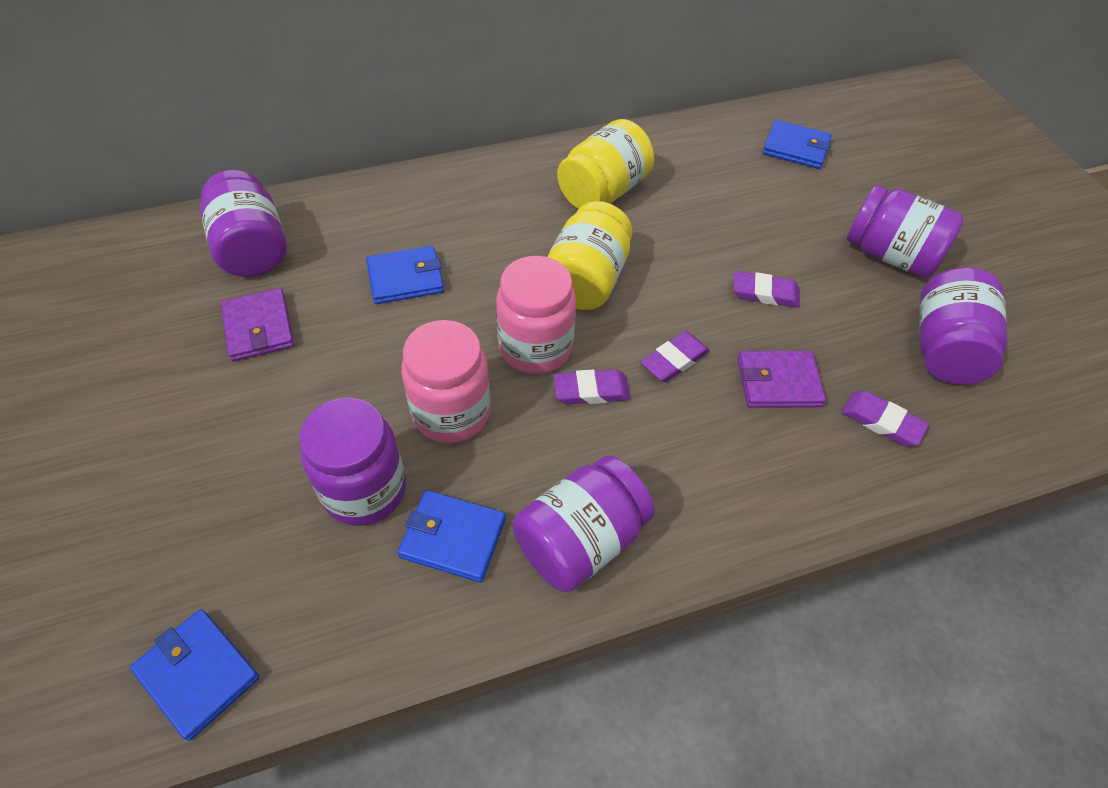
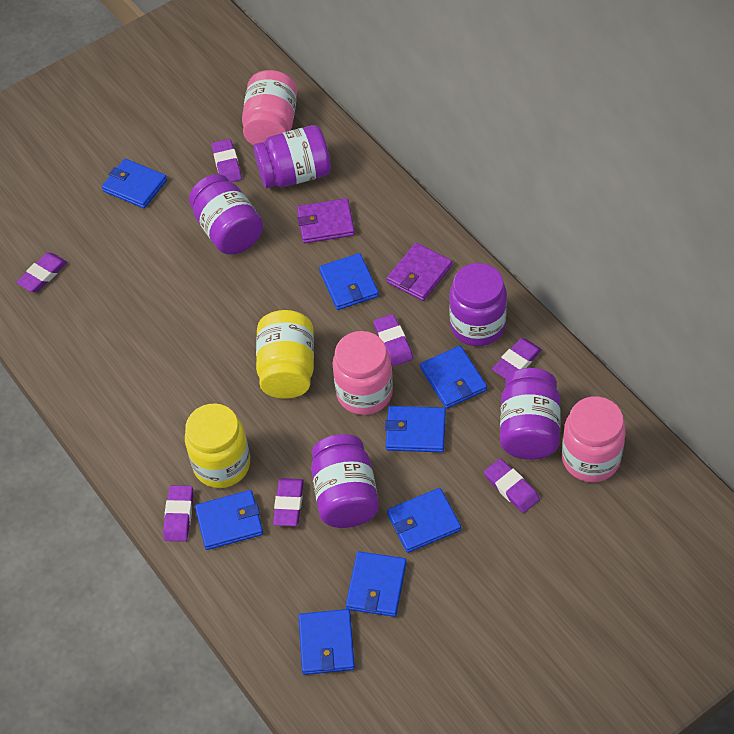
blue wallet: 4 -> 8
pink jar: 2 -> 3
purple eraser: 4 -> 7

